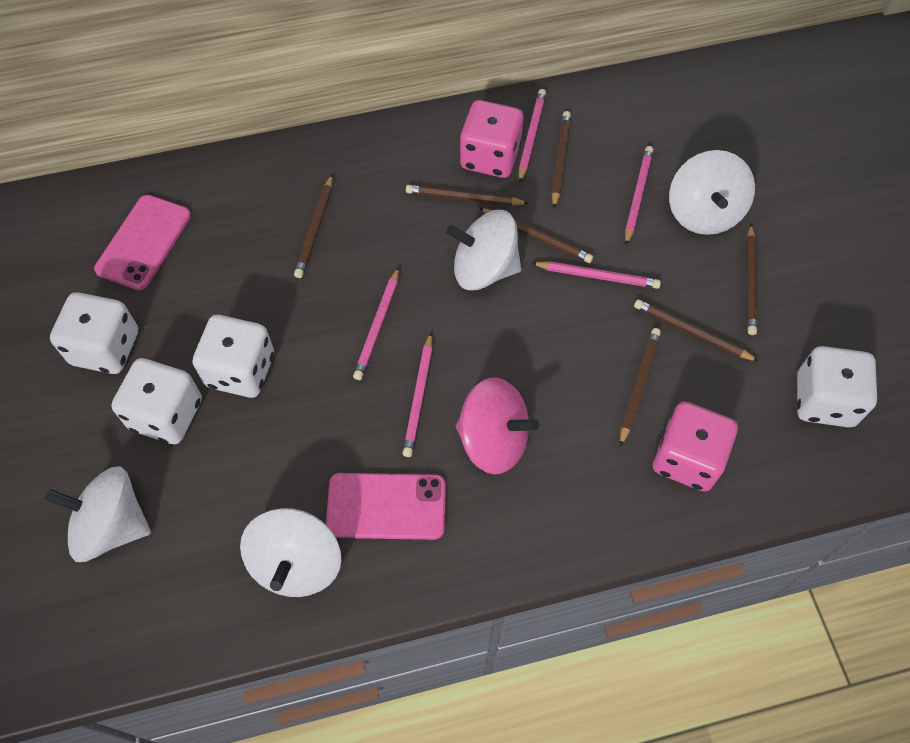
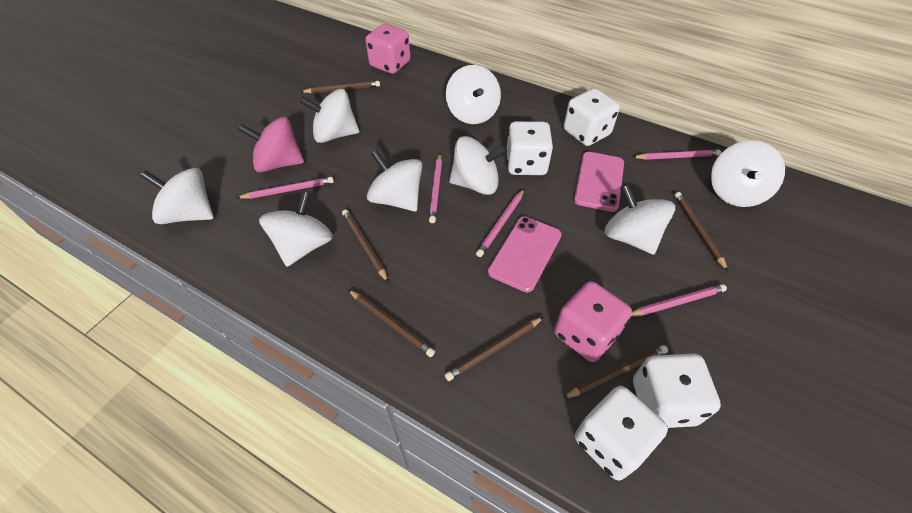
brown pencil: 7 -> 6
white spinning top: 4 -> 8

